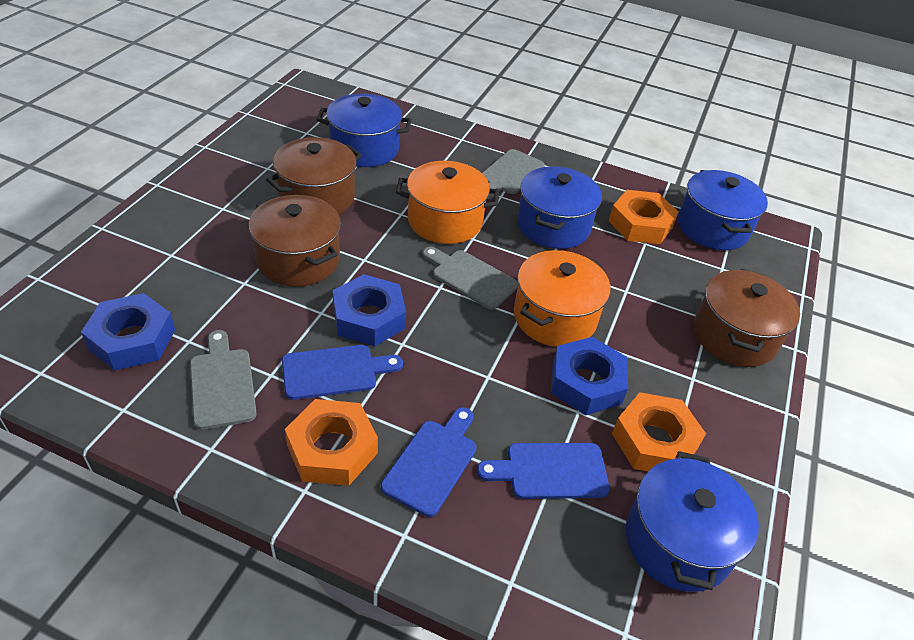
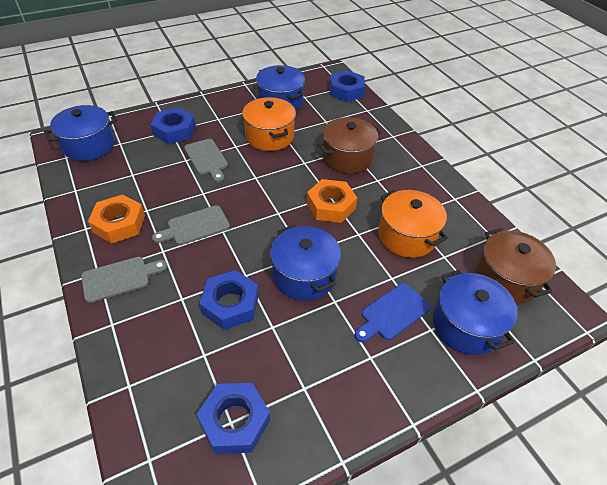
blue cutting board: 3 -> 1
blue nut: 3 -> 4
brown pot: 3 -> 2
orange nut: 3 -> 2

